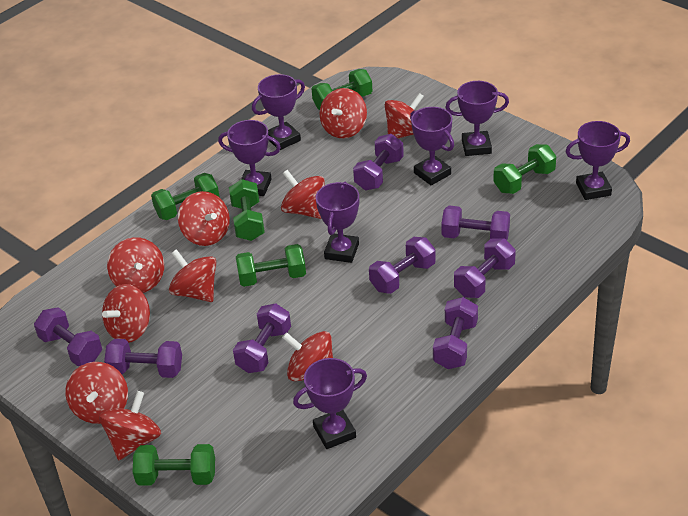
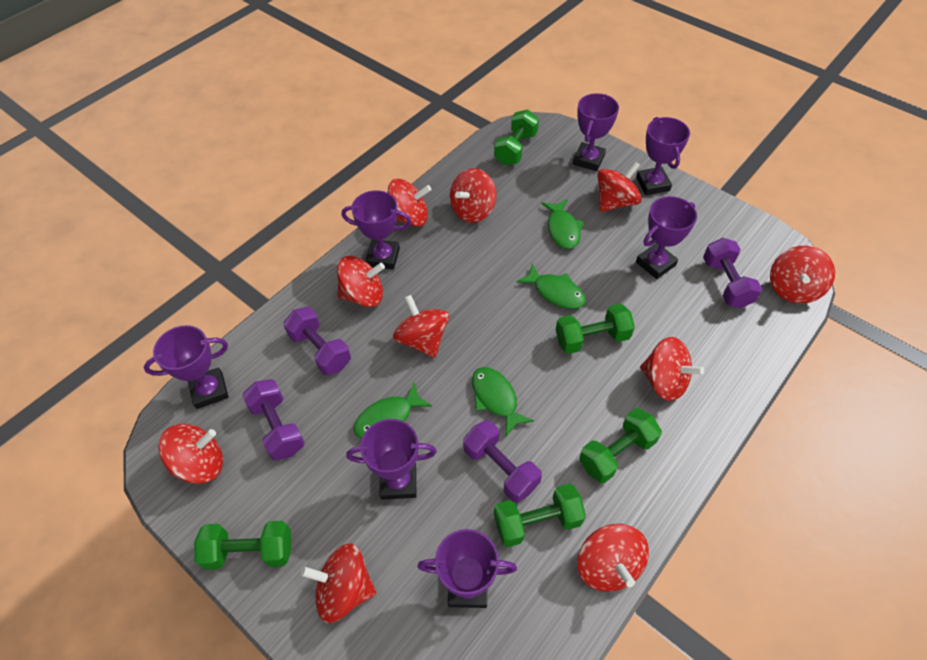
green dumbbell: 6 -> 5
green fish: 0 -> 4
purple dumbbell: 8 -> 4

